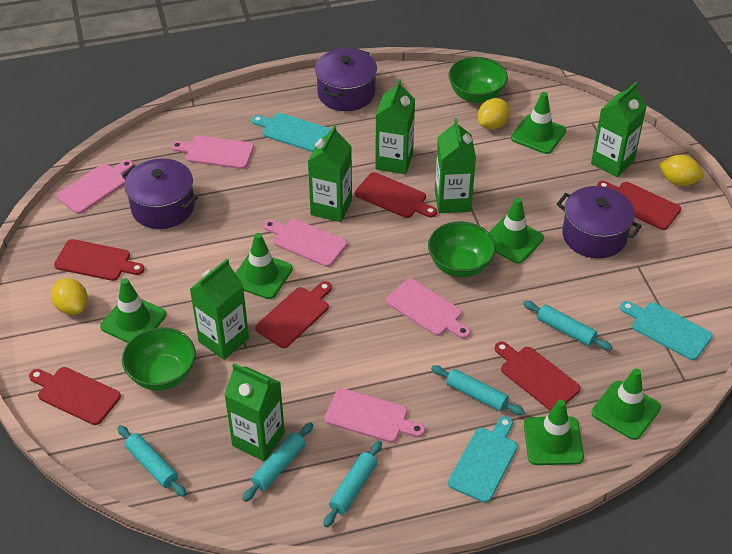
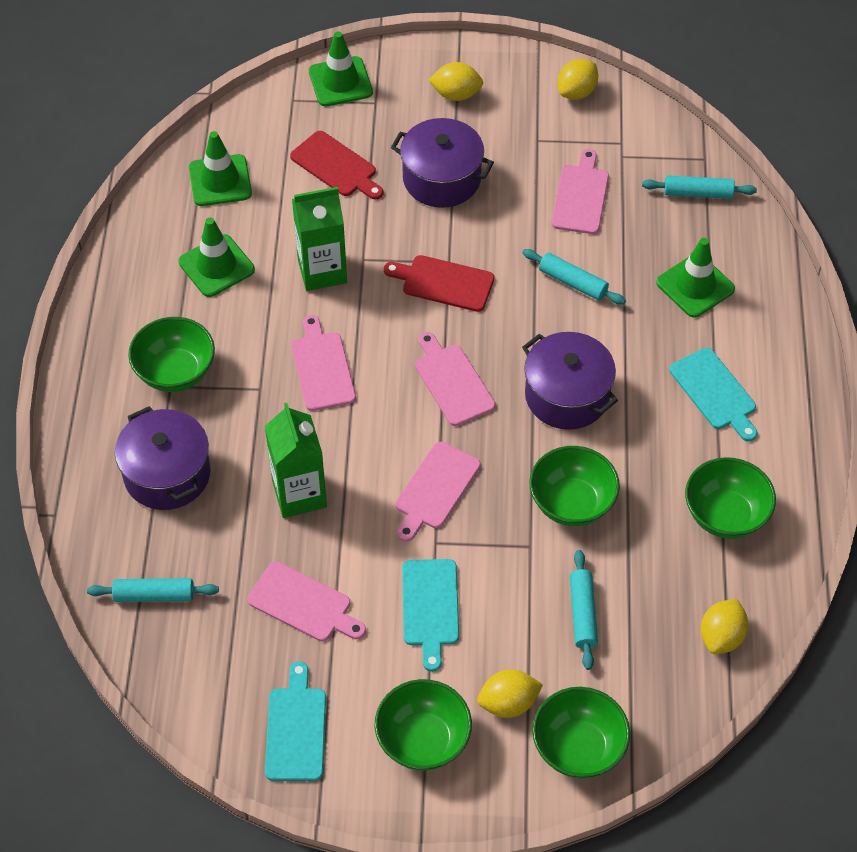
green bowl: 3 -> 5
green carton: 6 -> 2
green traffic cone: 6 -> 4
red cutting board: 6 -> 2
turquoise rolling pin: 5 -> 4
yellow lemon: 3 -> 4

